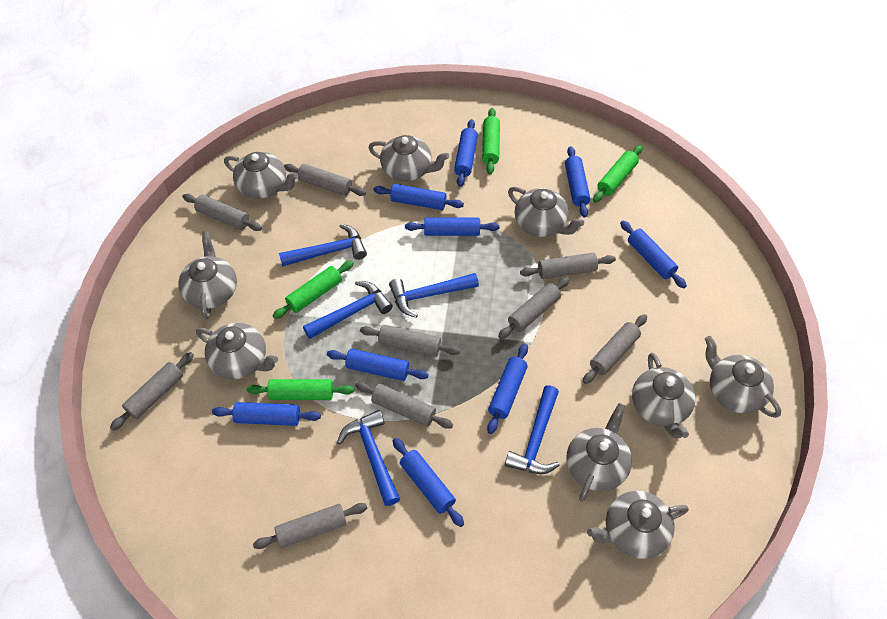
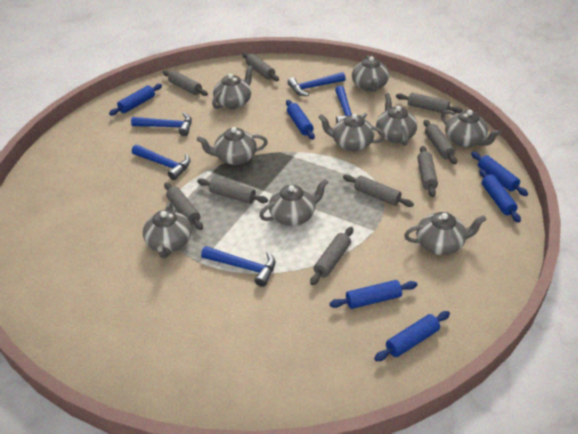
blue rolling pin: 9 -> 6
green rolling pin: 4 -> 0

